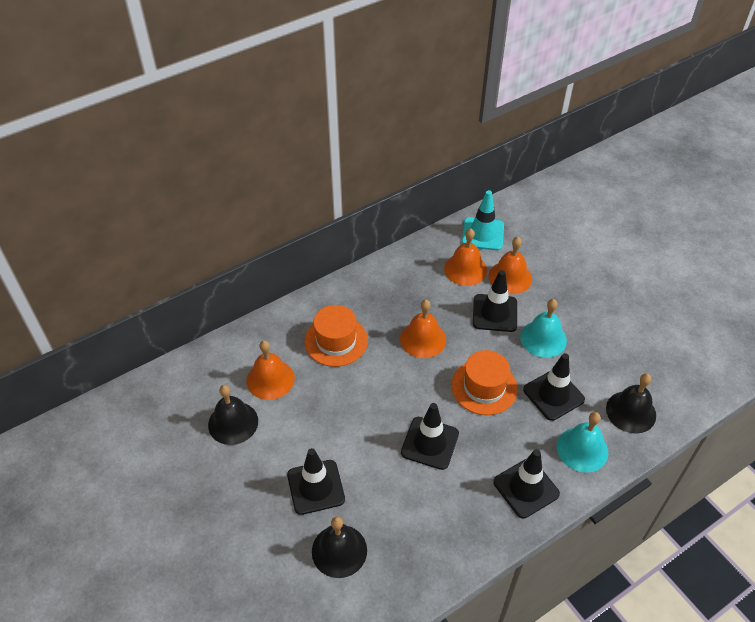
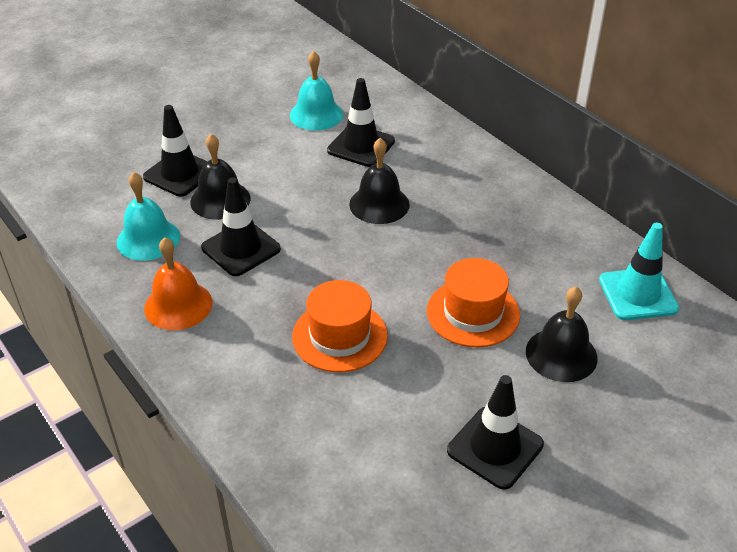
black traffic cone: 5 -> 4
orange bell: 4 -> 1

